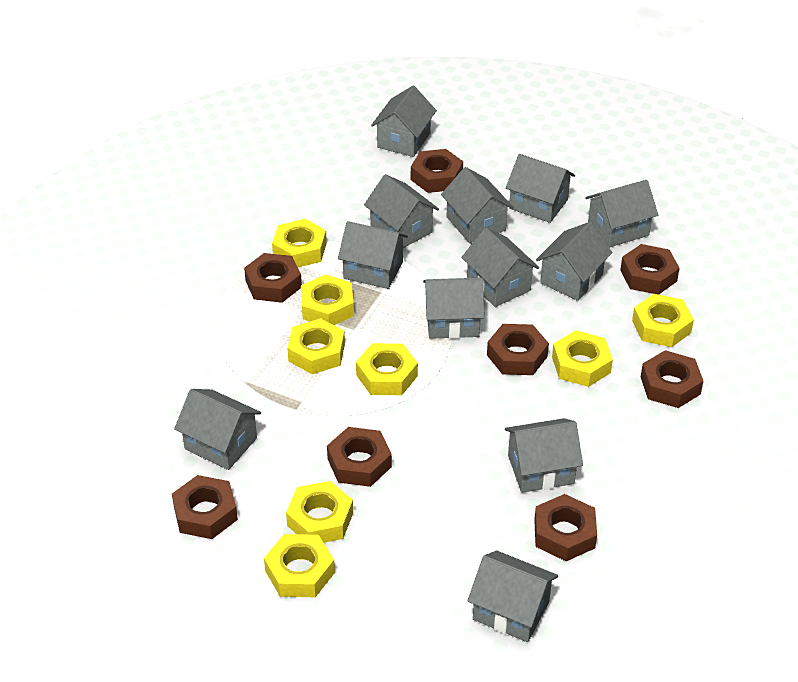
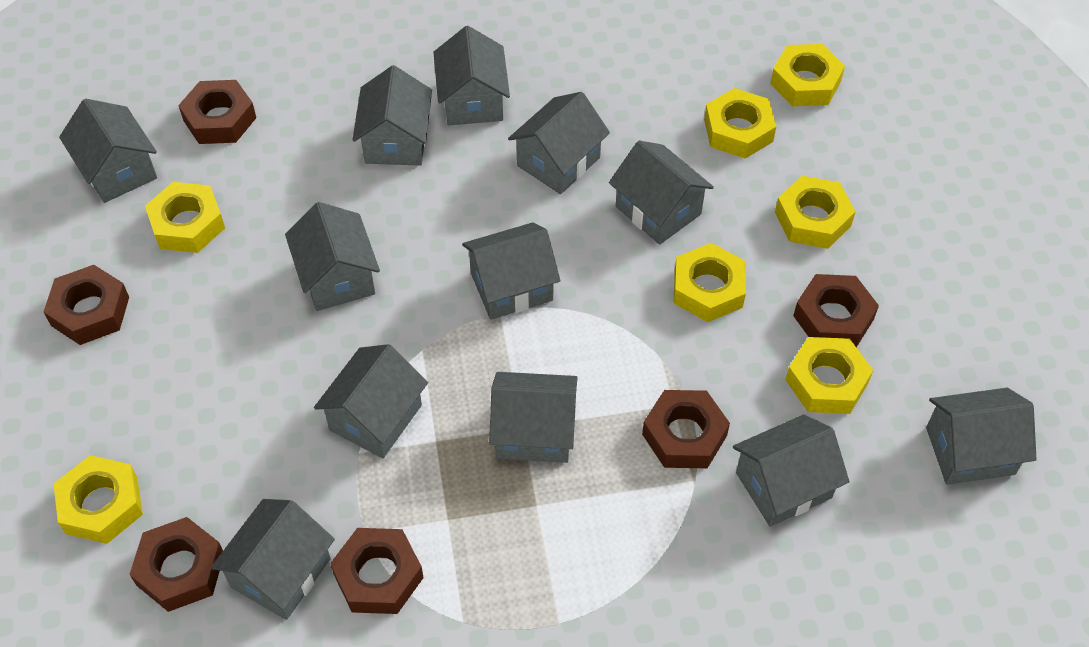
brown nut: 8 -> 6
yellow nut: 8 -> 7

